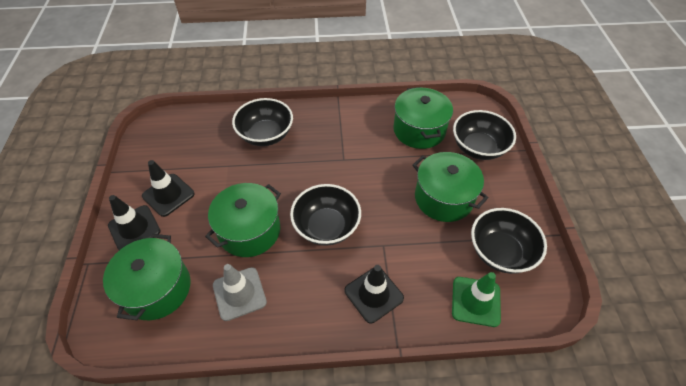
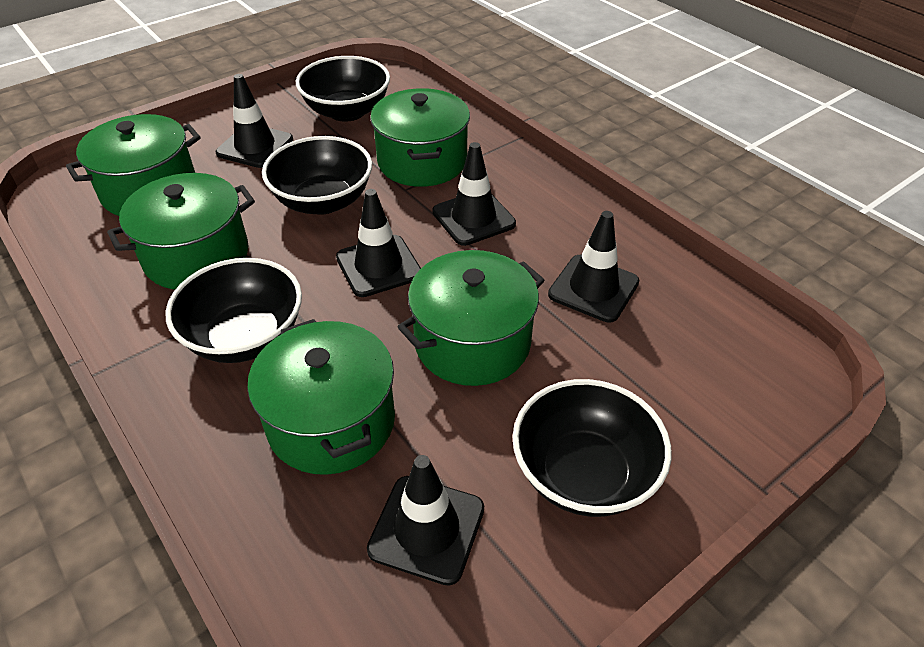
black traffic cone: 3 -> 5
green pot: 4 -> 5
green traffic cone: 1 -> 0
grey traffic cone: 1 -> 0

